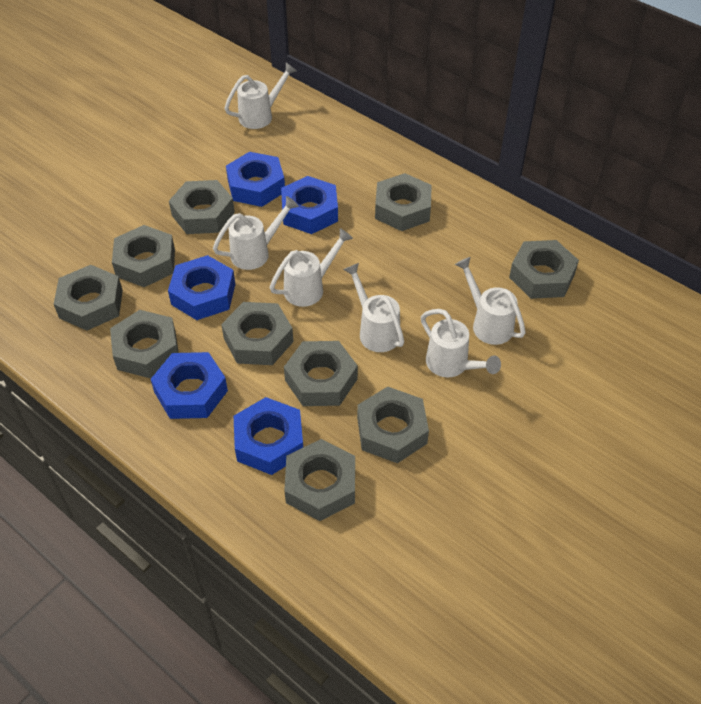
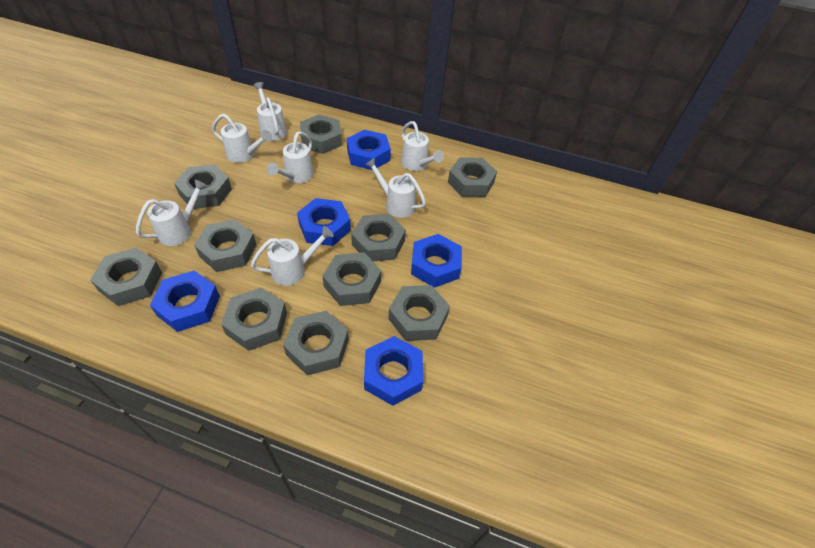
white watering can: 6 -> 7

